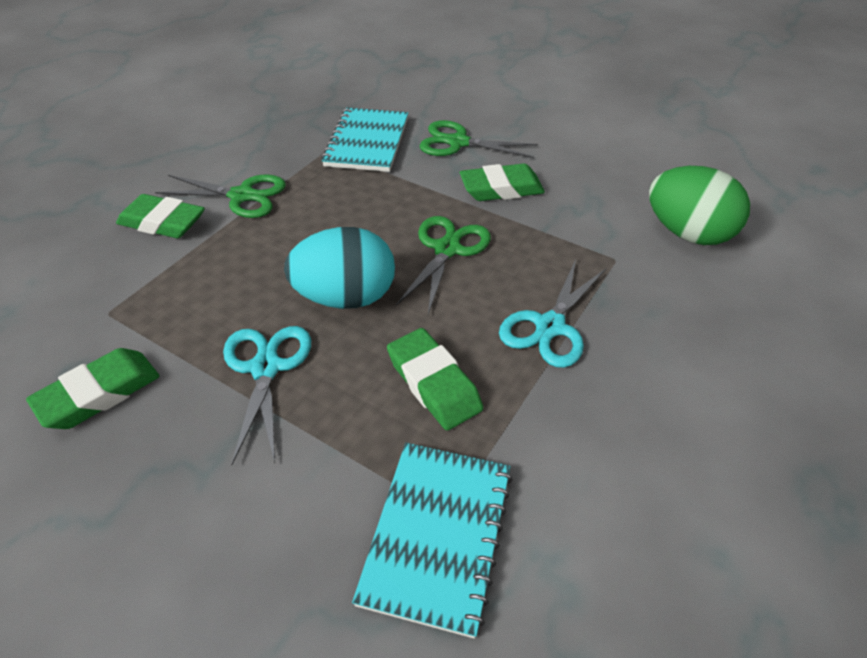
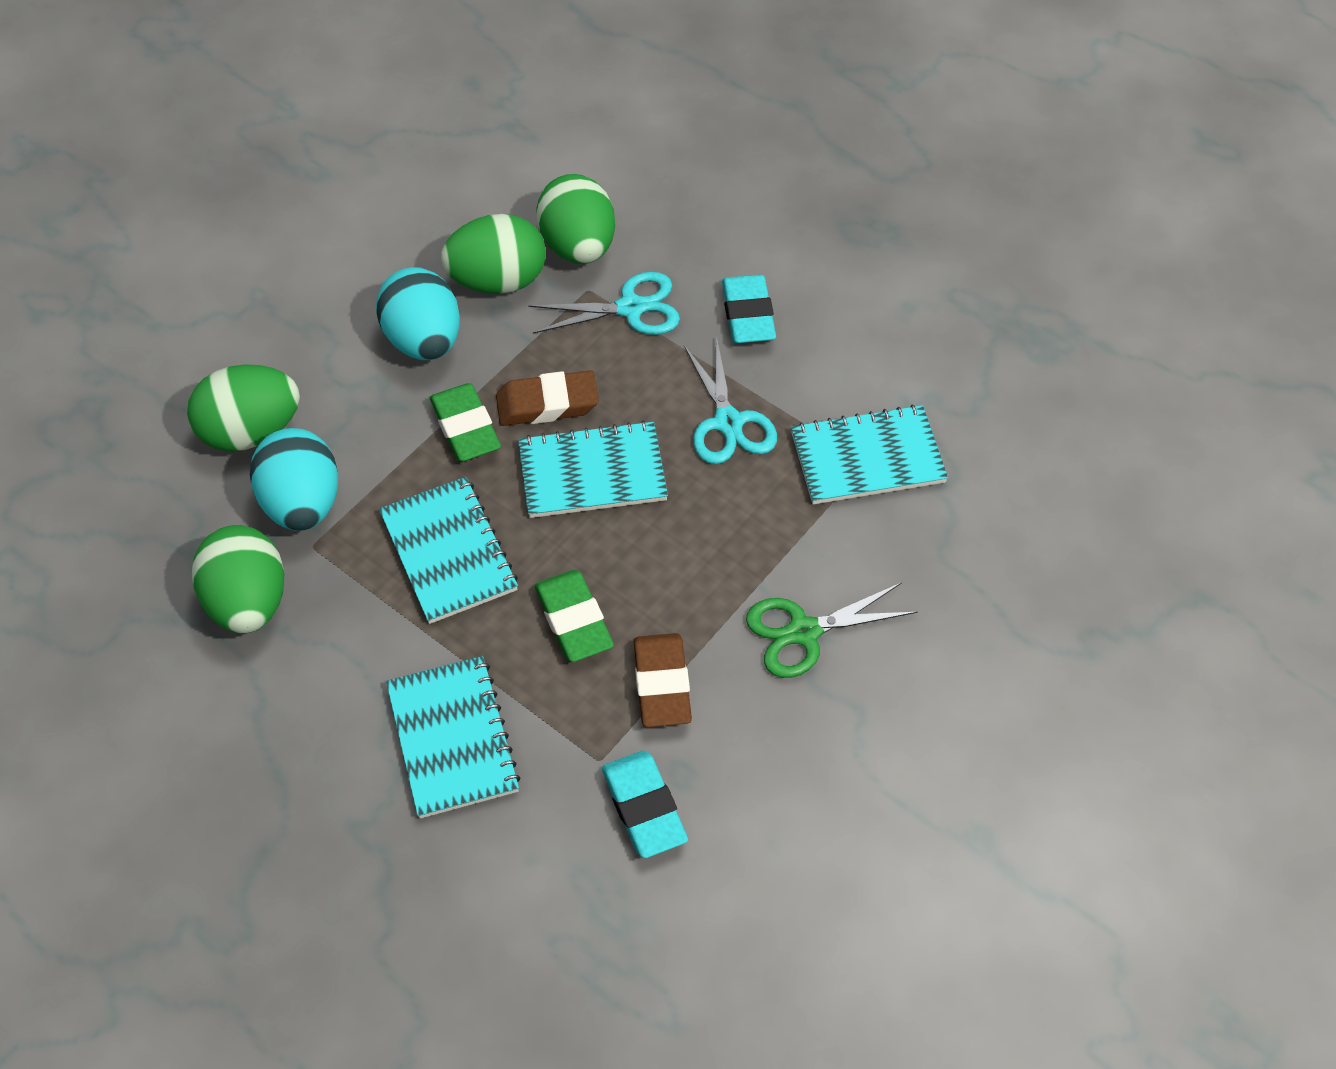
brown eraser: 0 -> 2
green egg: 1 -> 4
green eraser: 4 -> 2
green scissors: 3 -> 1
turquoise egg: 1 -> 2
turquoise eraser: 0 -> 2
turquoise notebook: 2 -> 4

